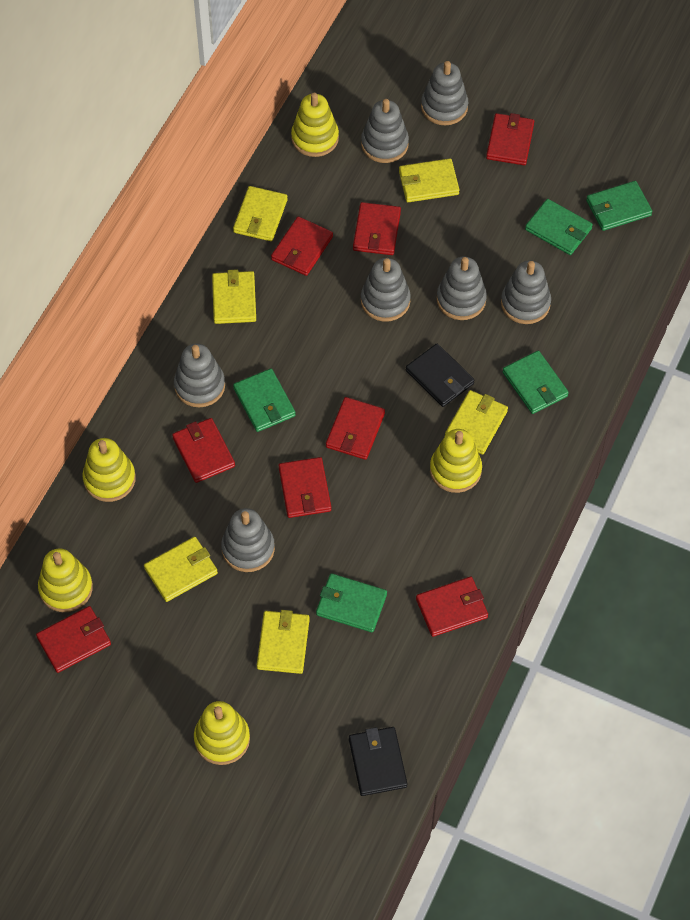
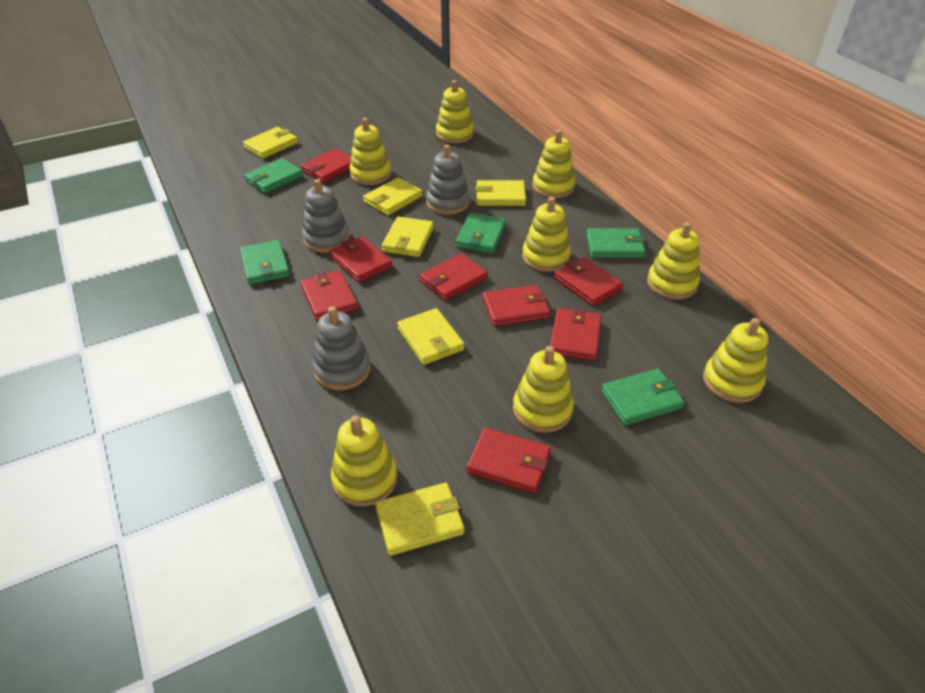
black wallet: 2 -> 0
grey stacking toy: 7 -> 3
yellow stacking toy: 5 -> 8

